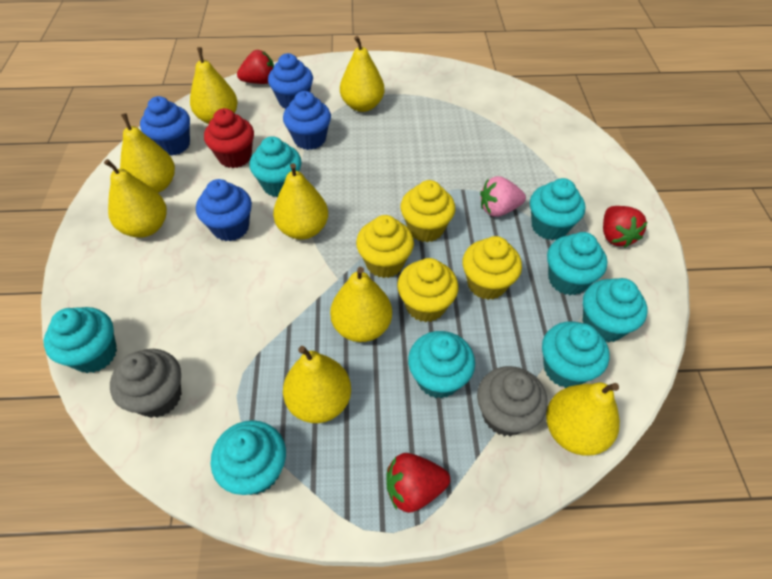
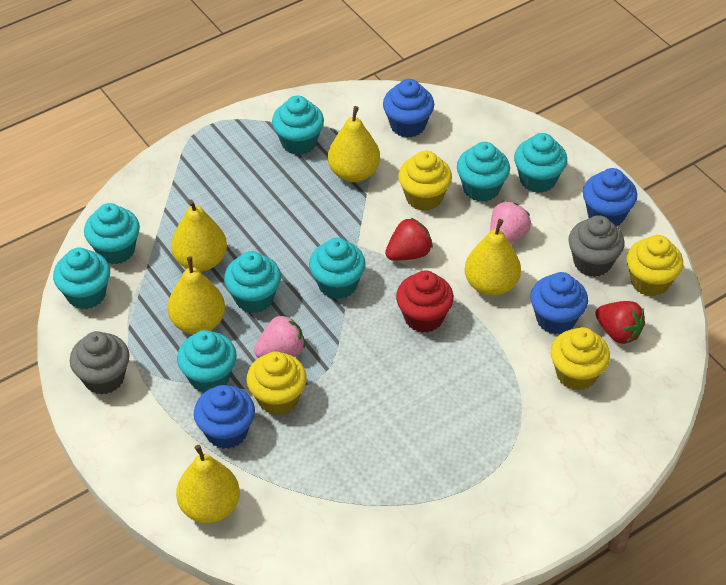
pink strawberry: 1 -> 2
red strawberry: 3 -> 2
yellow pear: 8 -> 5

